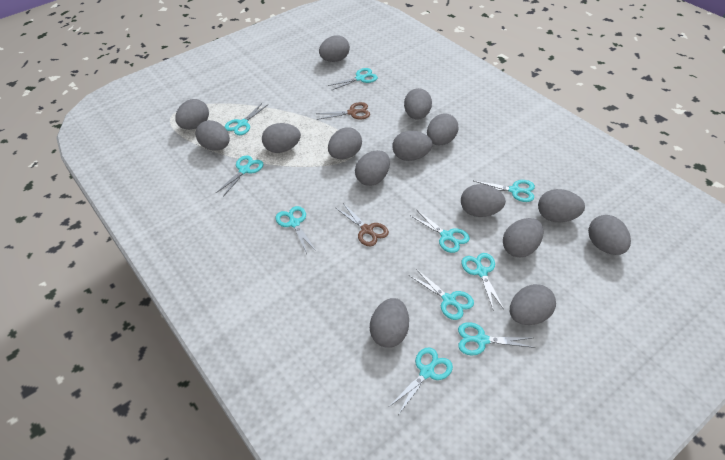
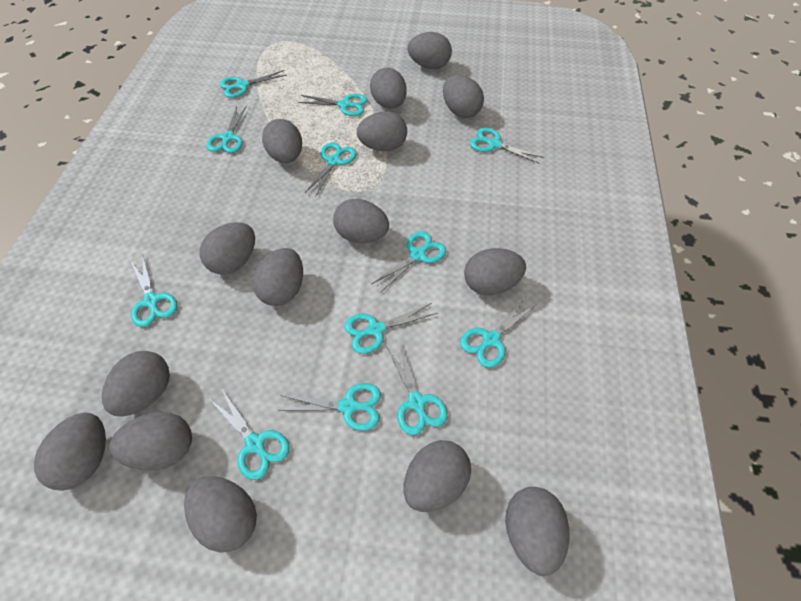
brown scissors: 2 -> 0
turquoise scissors: 10 -> 12

